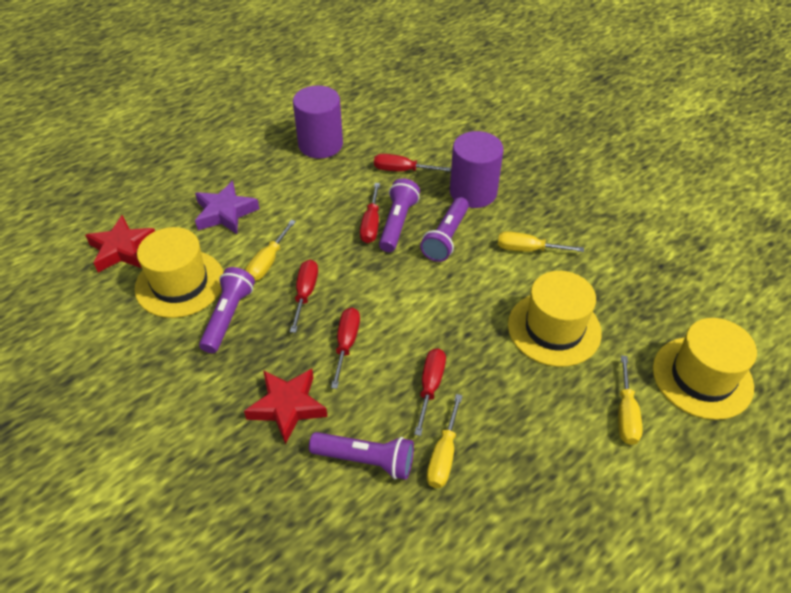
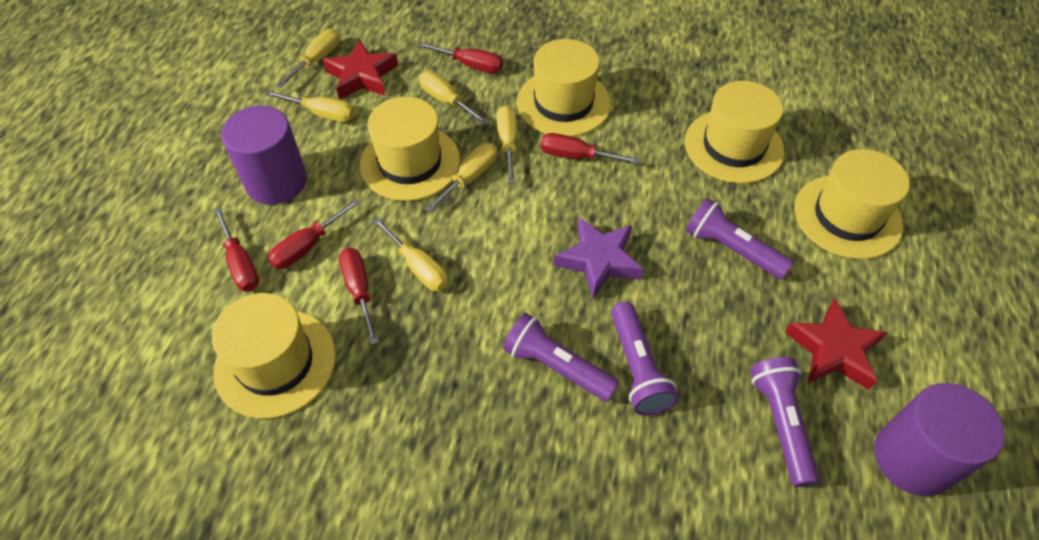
yellow hat: 3 -> 5
yellow screwdriver: 4 -> 6

